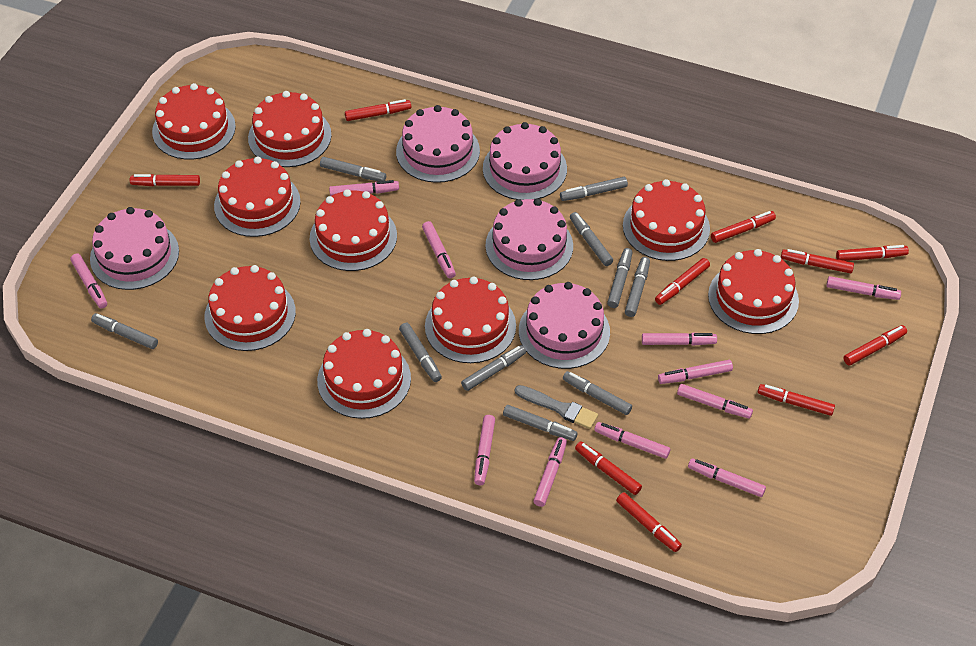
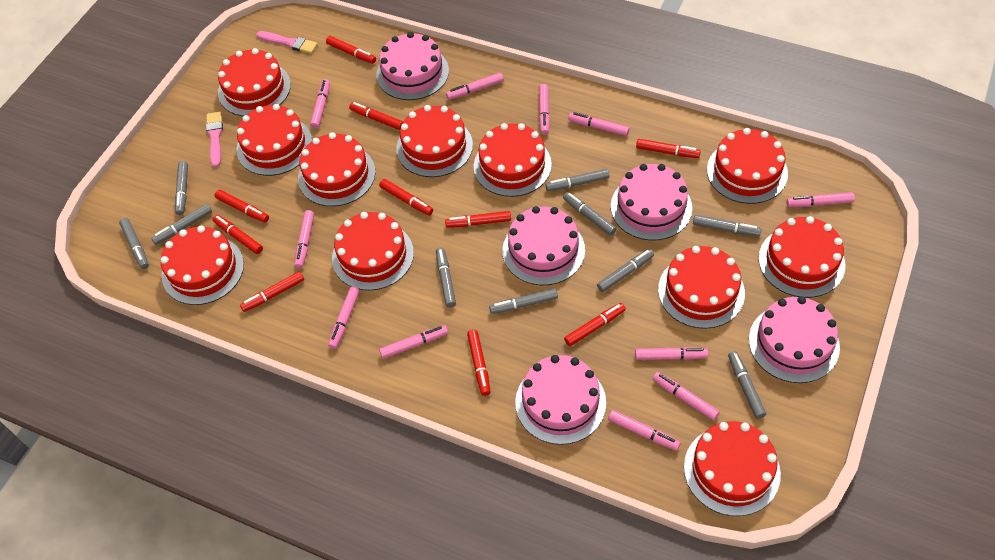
grey brush: 1 -> 0
pink brush: 0 -> 2
red cake: 9 -> 11

